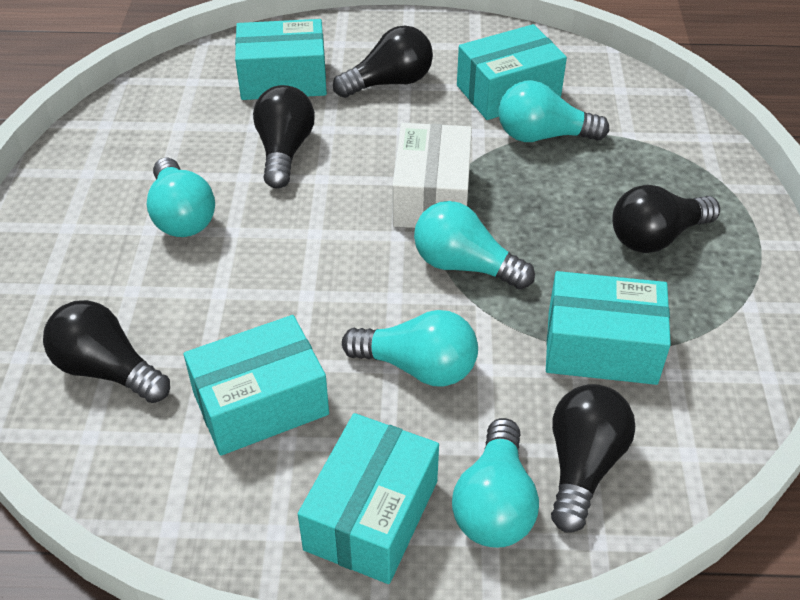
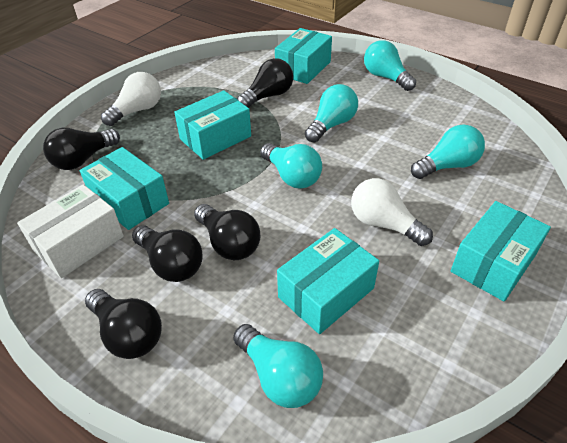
white light bulb: 0 -> 2

